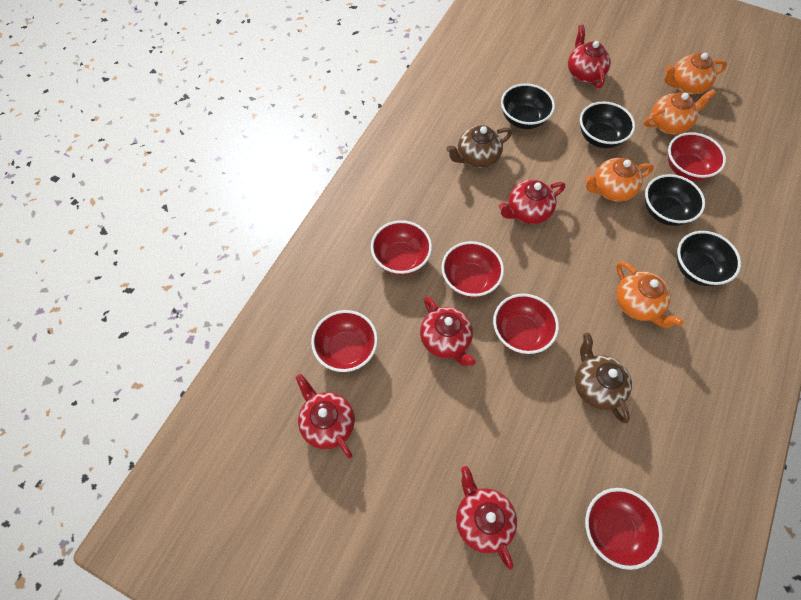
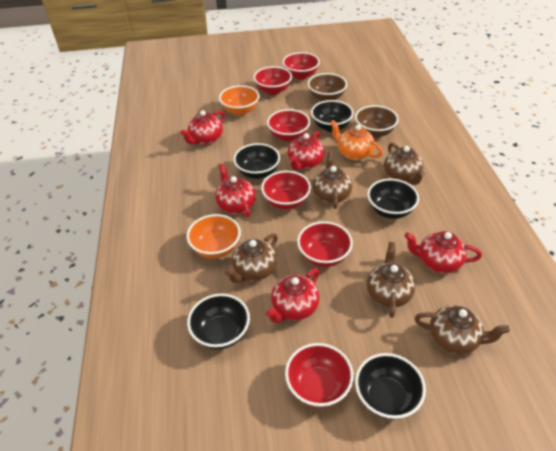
black bowl: 4 -> 5
brown bowl: 0 -> 2
brown teapot: 2 -> 5
orange bowl: 0 -> 2
orange teapot: 4 -> 1

